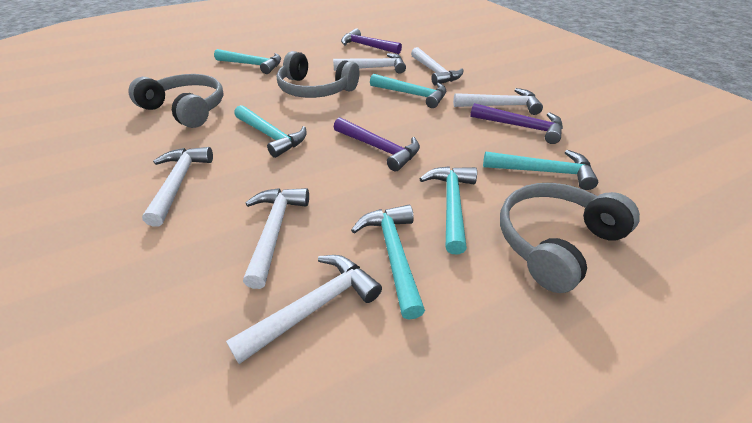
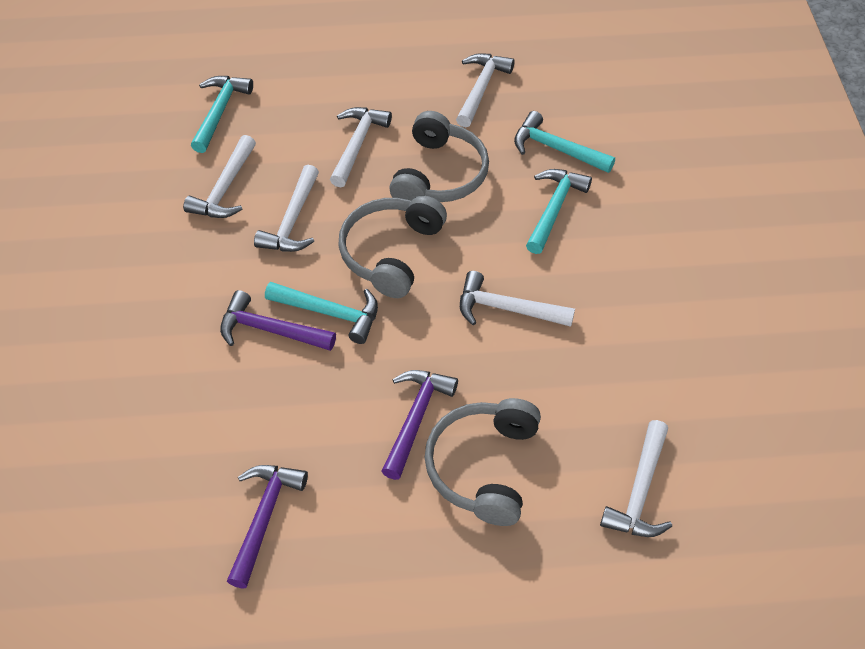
turquoise hammer: 6 -> 4

